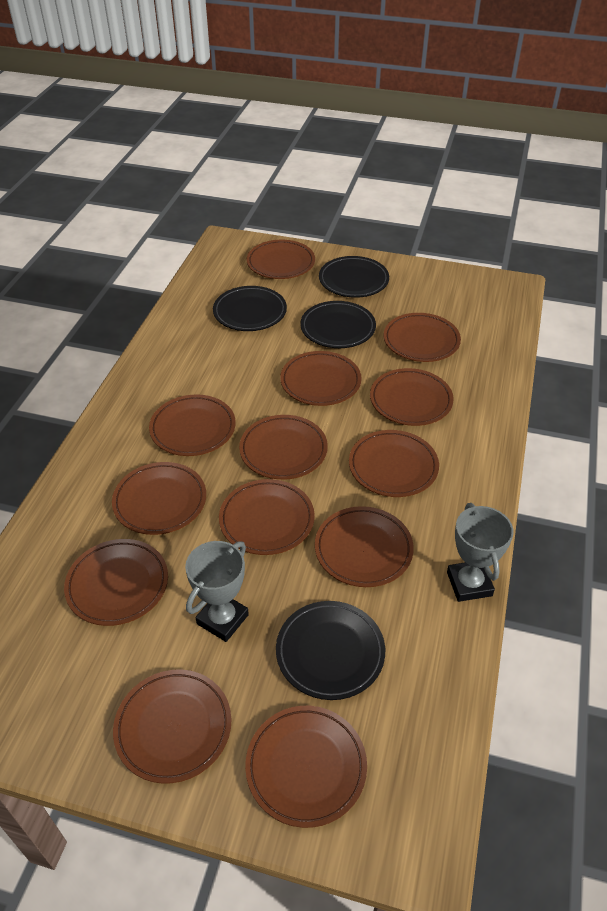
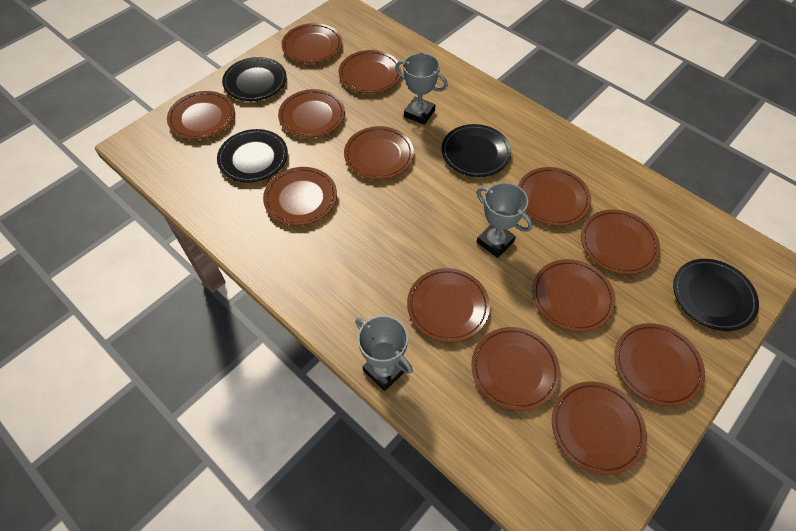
grey trophy: 2 -> 3

